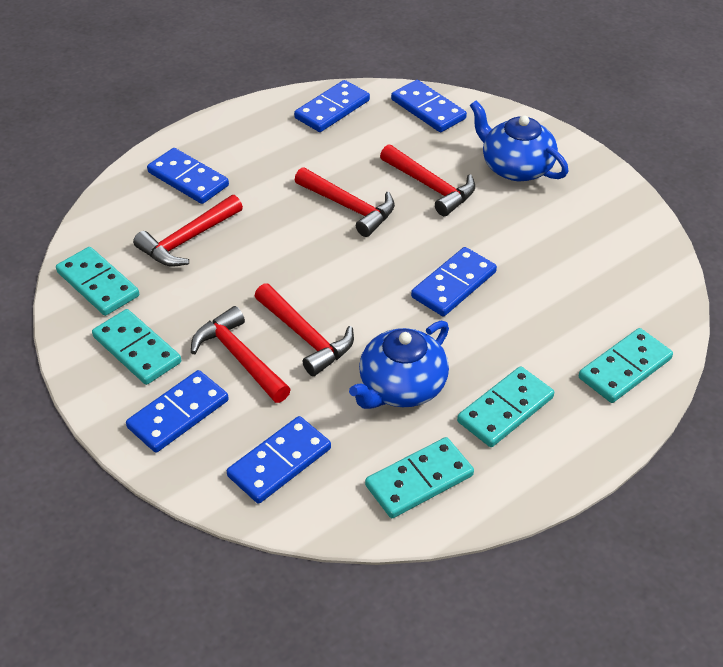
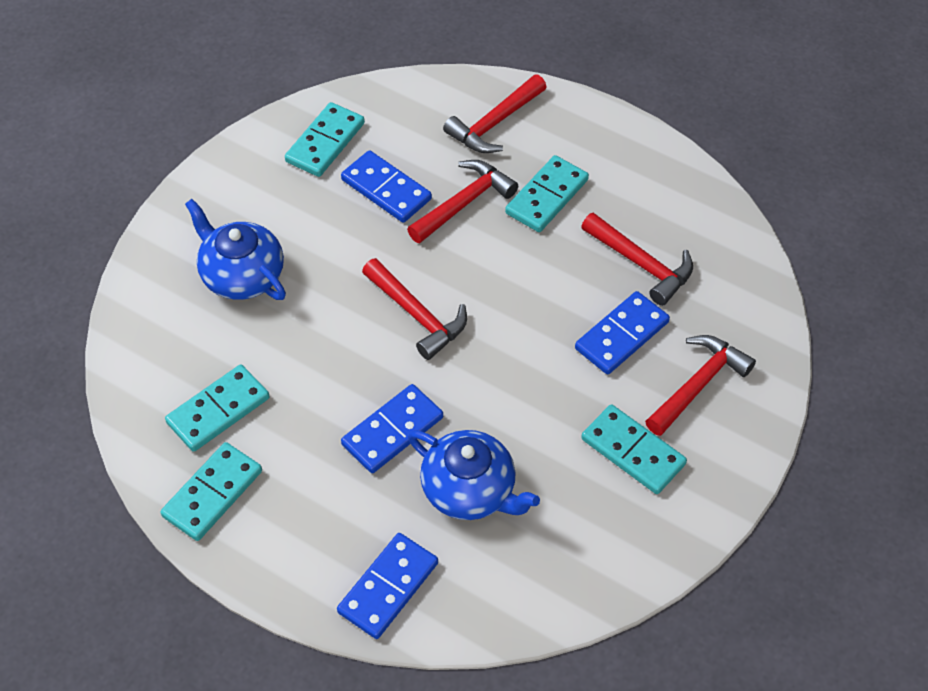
blue domino: 6 -> 4

